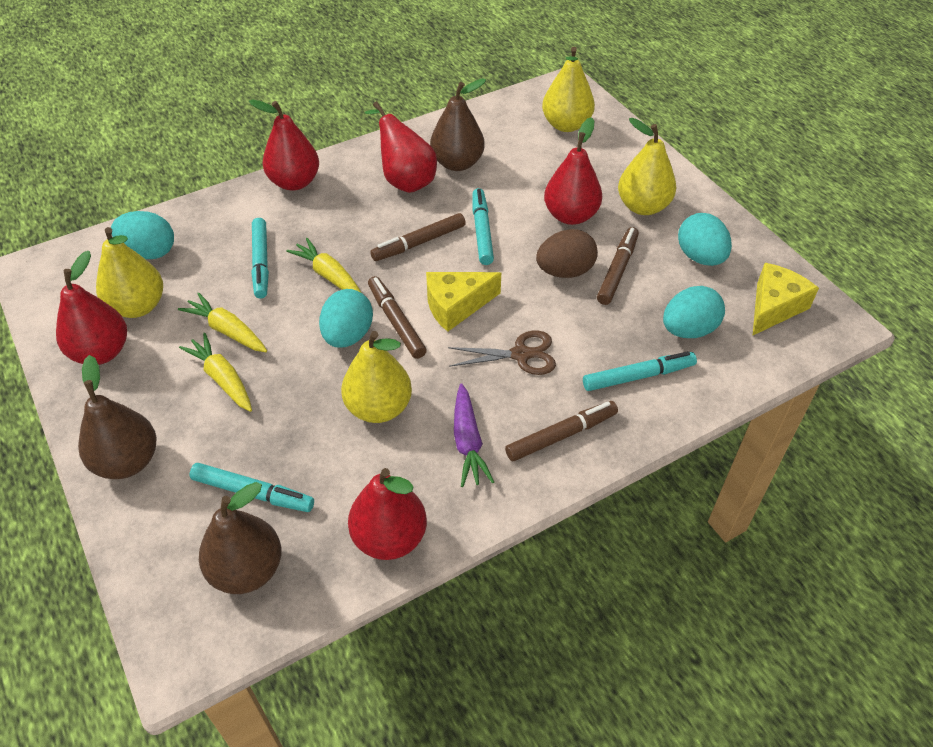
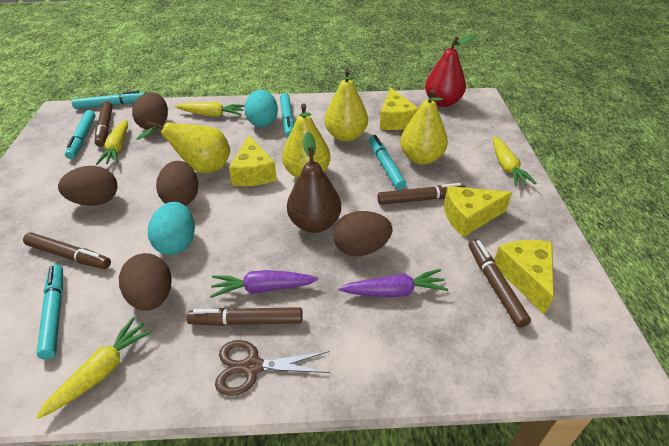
brown egg: 1 -> 5
brown marker: 4 -> 5
brown pear: 3 -> 1
purple carrot: 1 -> 2
red pear: 5 -> 1
turquoise egg: 4 -> 2
turquoise marker: 4 -> 5
yellow carrot: 3 -> 4
yellow cheese: 2 -> 4

